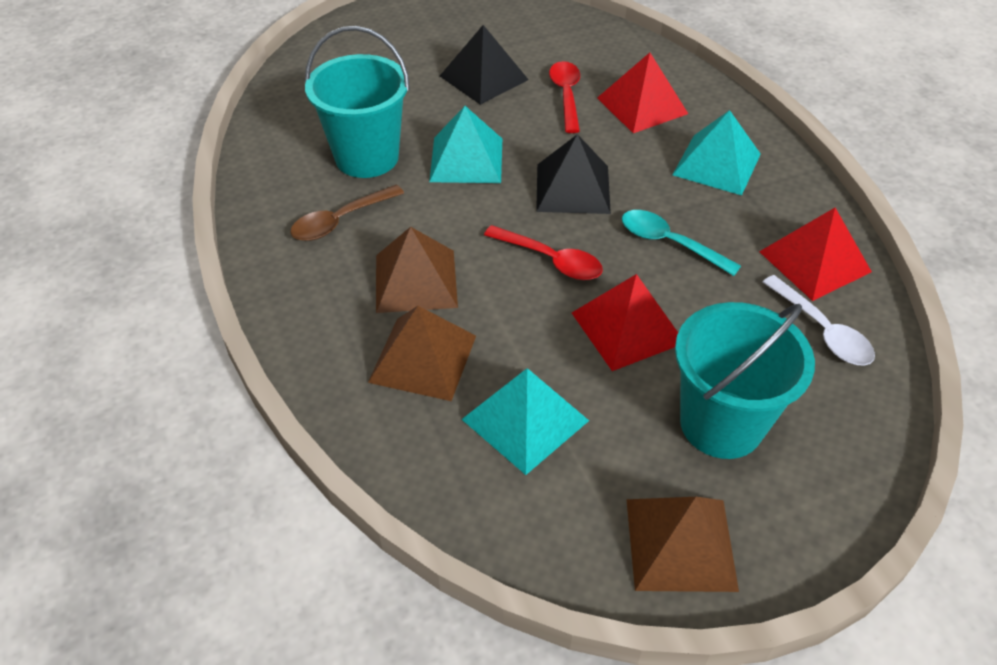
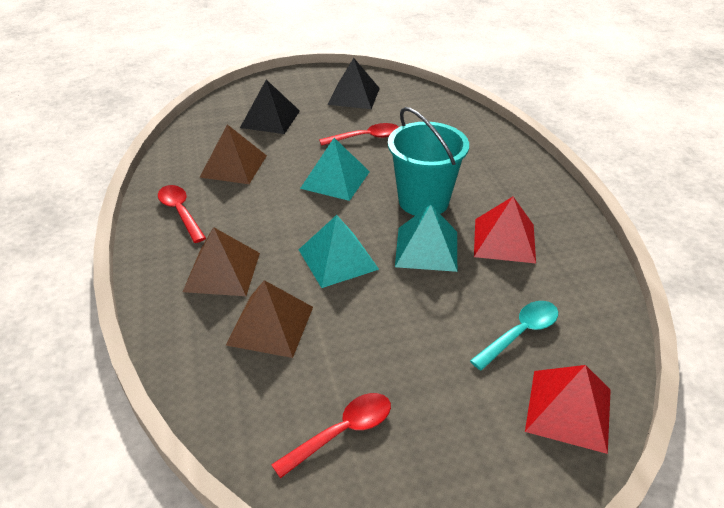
brown spoon: 1 -> 0
red pyramid: 3 -> 2
red spoon: 2 -> 3
turquoise bucket: 2 -> 1
white spoon: 1 -> 0

